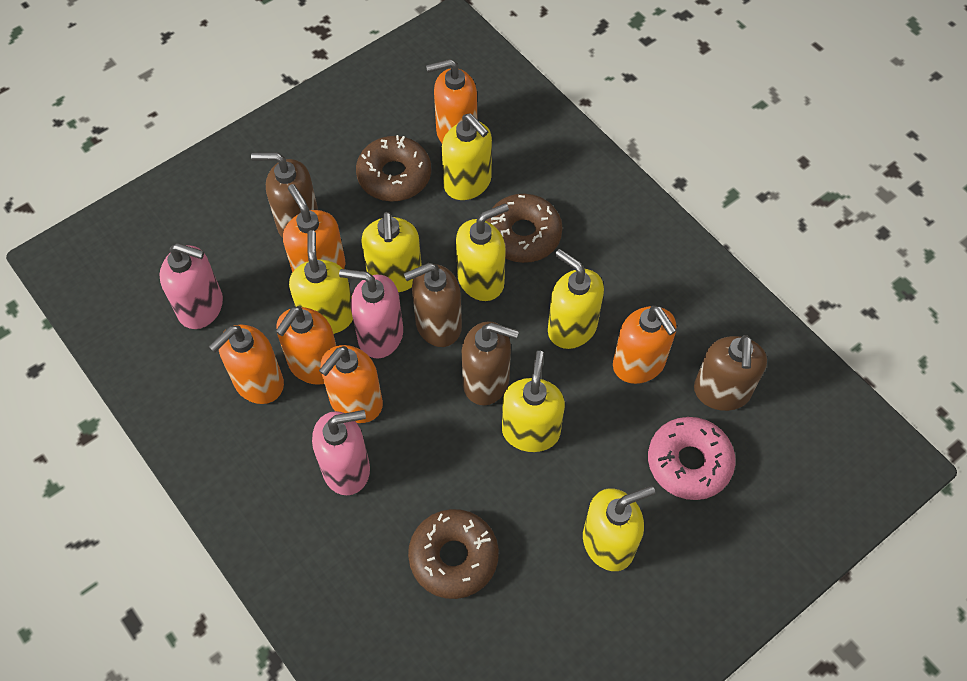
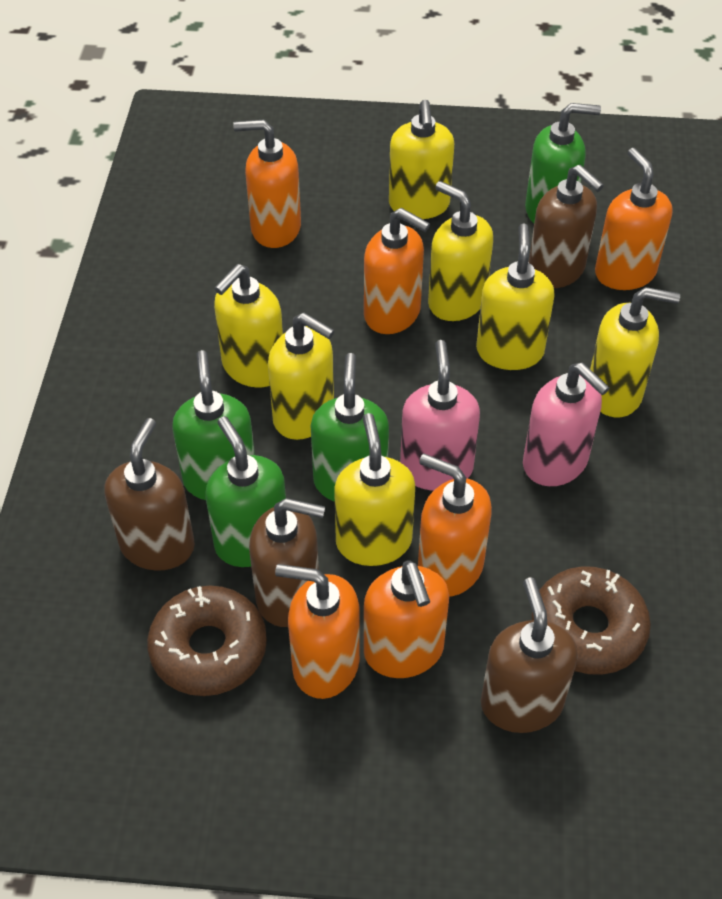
brown donut: 3 -> 2
green soap dispenser: 0 -> 4
pink donut: 1 -> 0
pink soap dispenser: 3 -> 2

